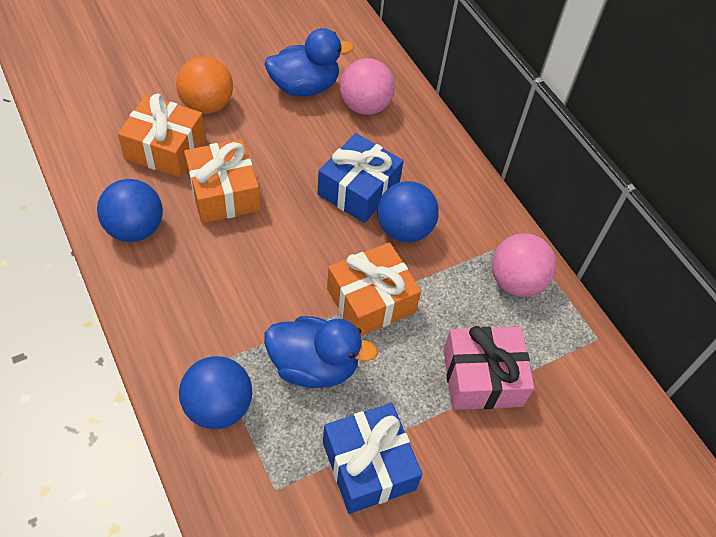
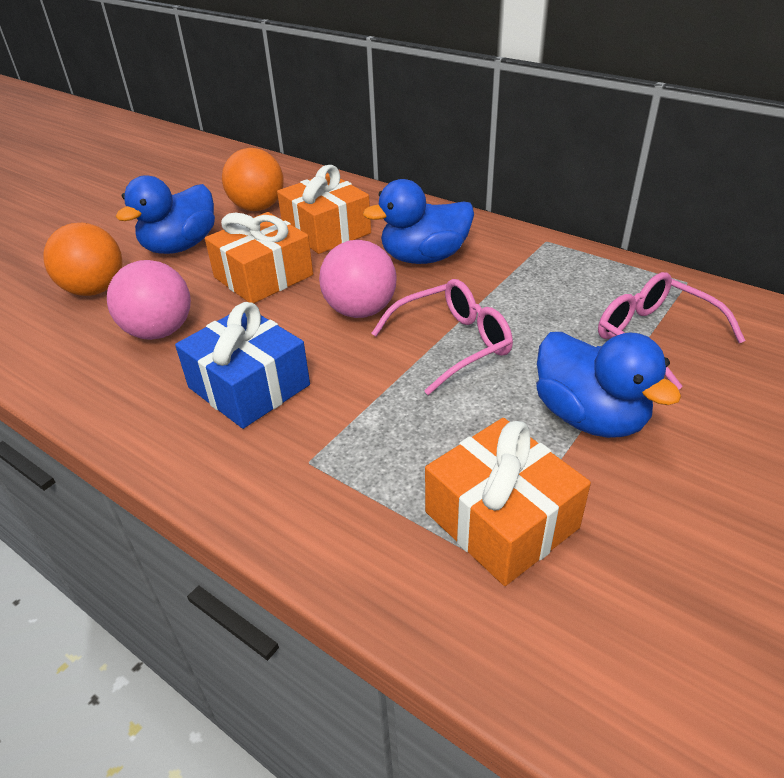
blue ball: 3 -> 0
blue duck: 2 -> 3
blue gift: 2 -> 1
orange ball: 1 -> 2
pink gift: 1 -> 0
pink glasses: 0 -> 2

